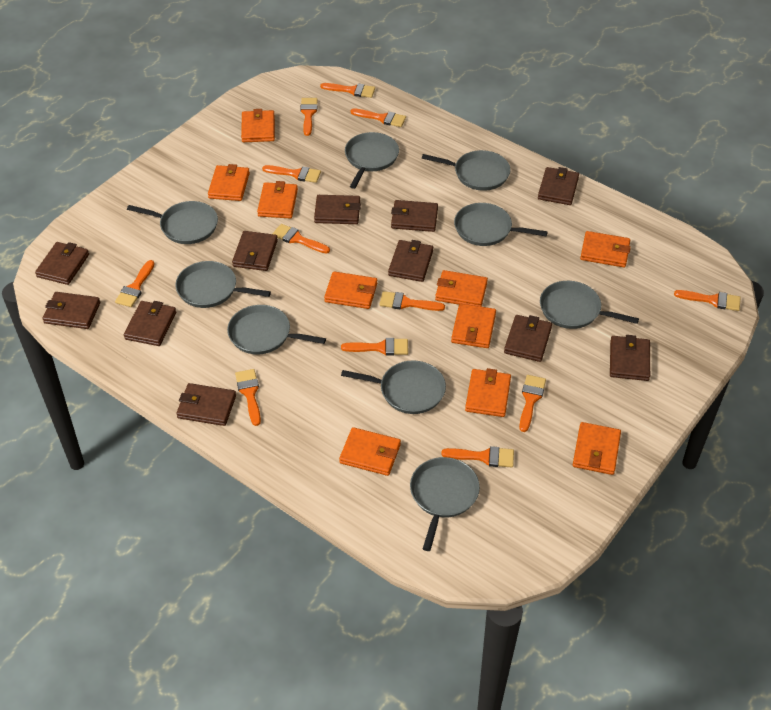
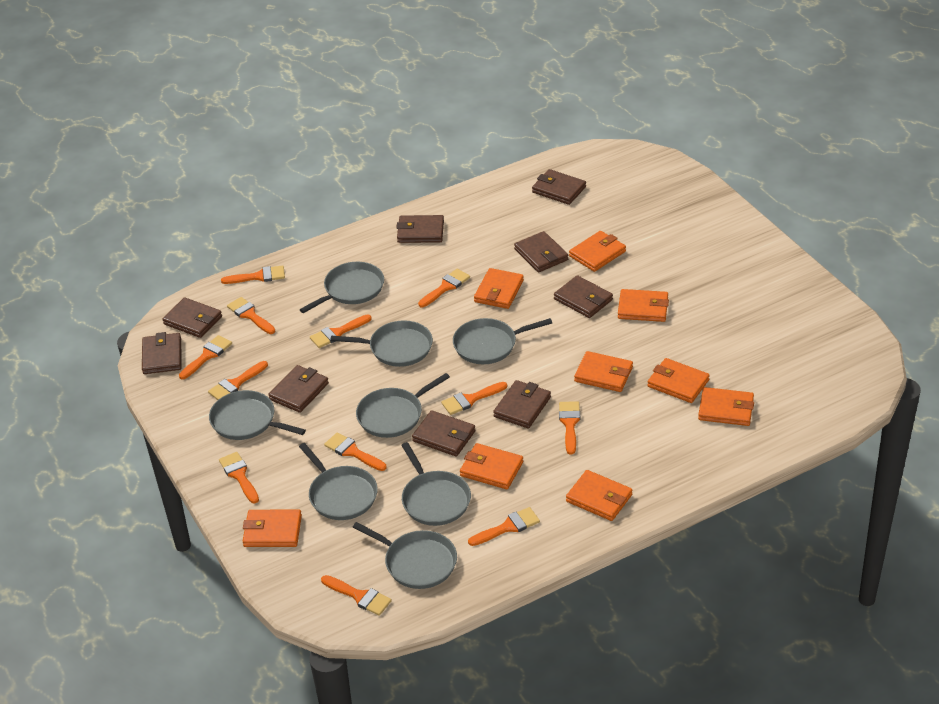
brown wallet: 11 -> 9
grey pan: 9 -> 8
orange wallet: 10 -> 9

